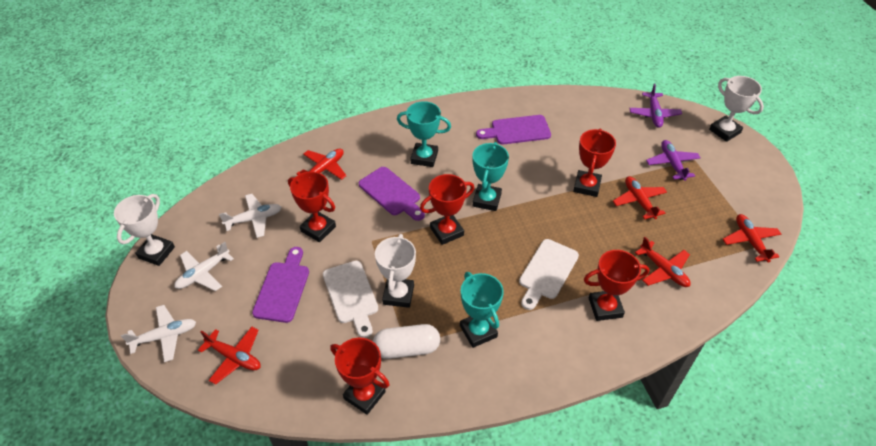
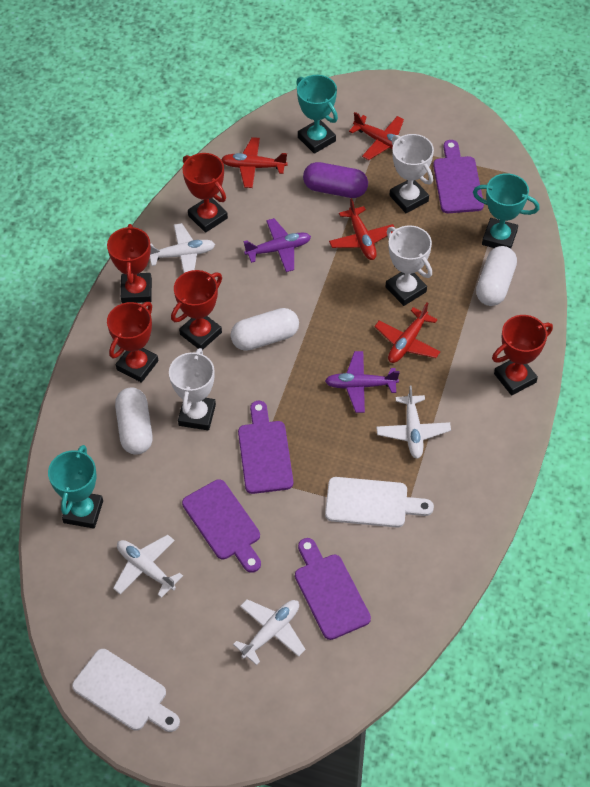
purple capsule: 0 -> 1
purple cutting board: 3 -> 4
red plane: 5 -> 4
white capsule: 1 -> 3
white plane: 3 -> 4

